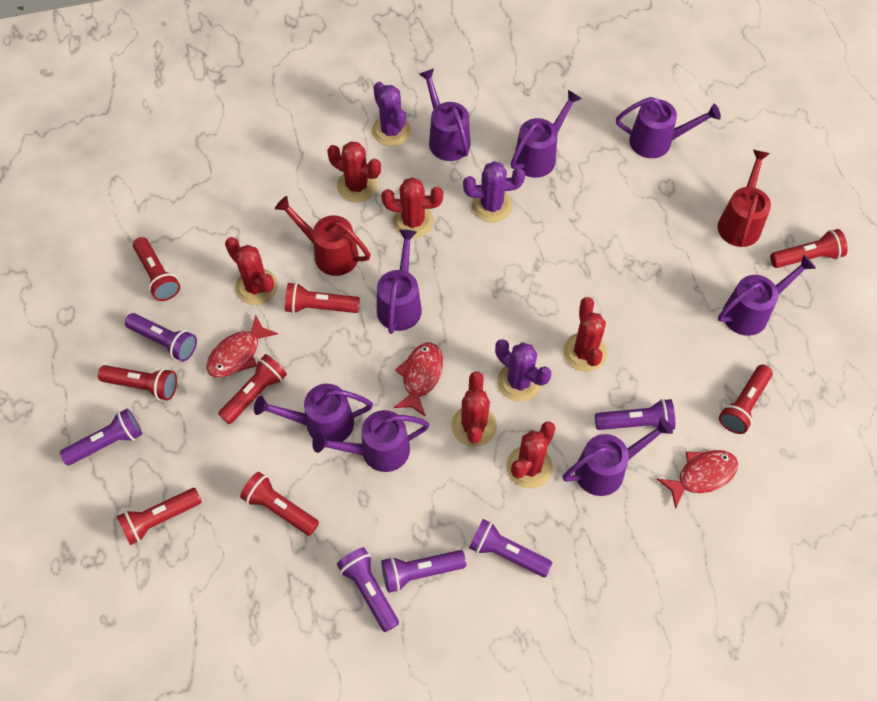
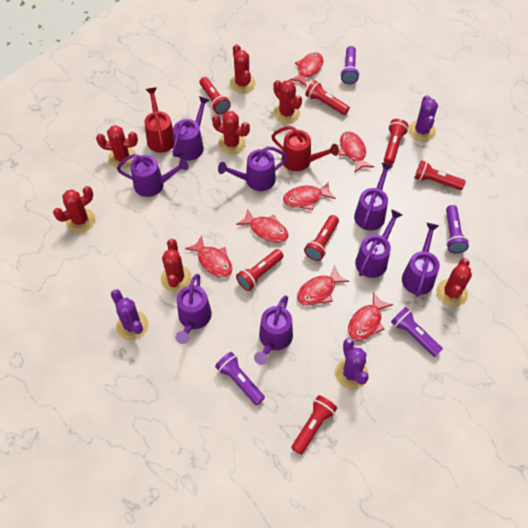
purple flashlight: 6 -> 4
red cactus: 6 -> 7
red fish: 3 -> 7
red flashlight: 8 -> 7

